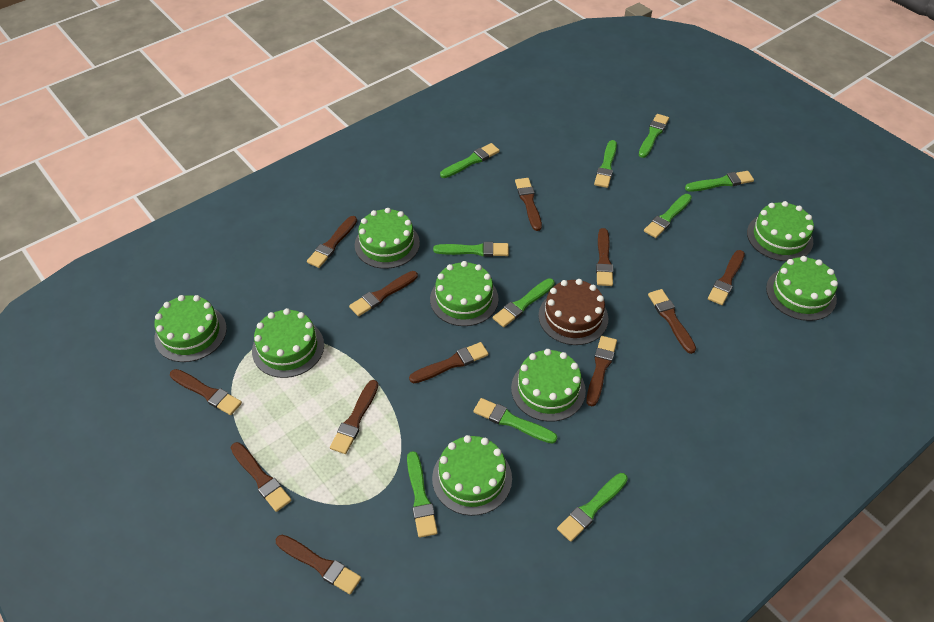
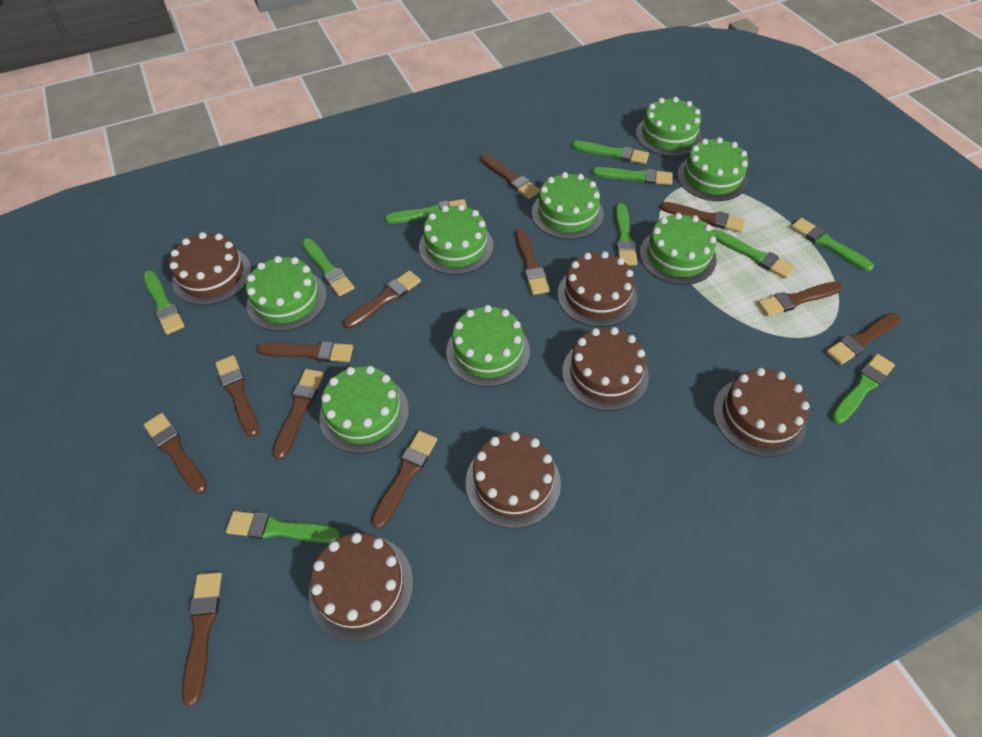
brown cake: 1 -> 6

